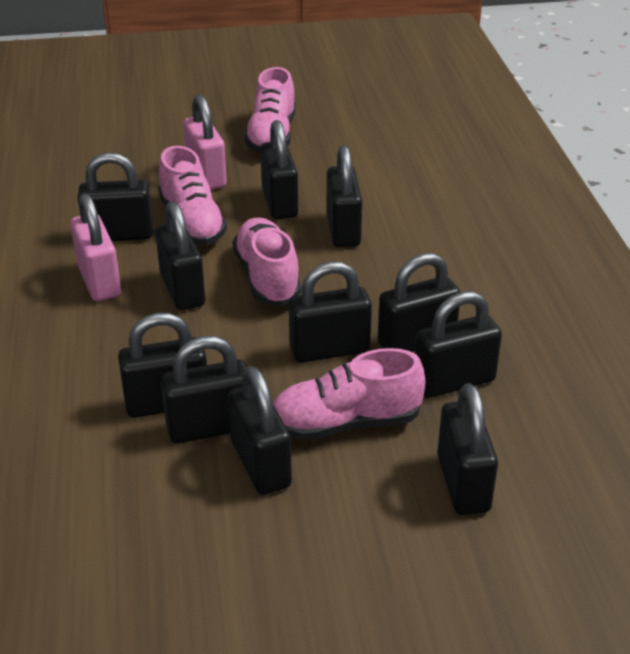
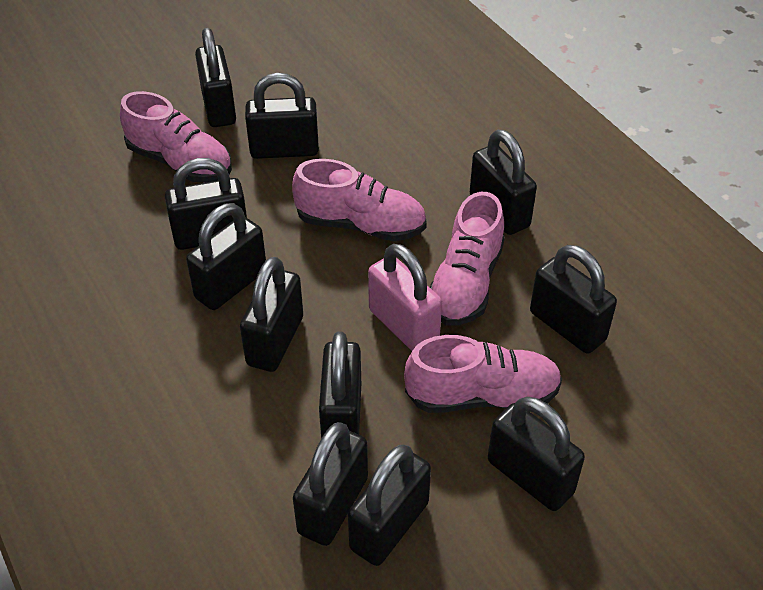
pink padlock: 2 -> 1

